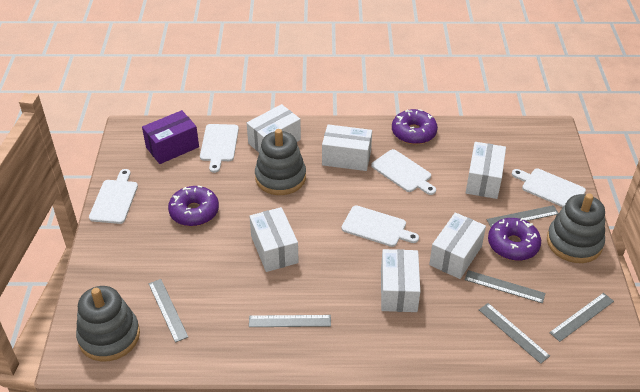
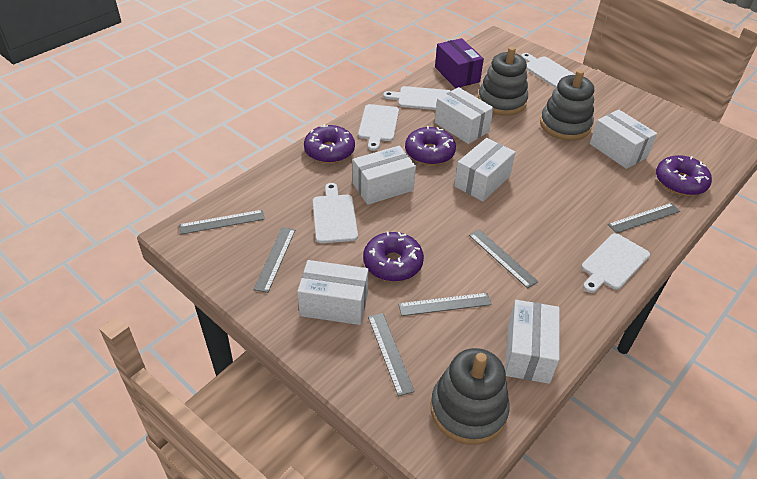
purple donut: 3 -> 4

